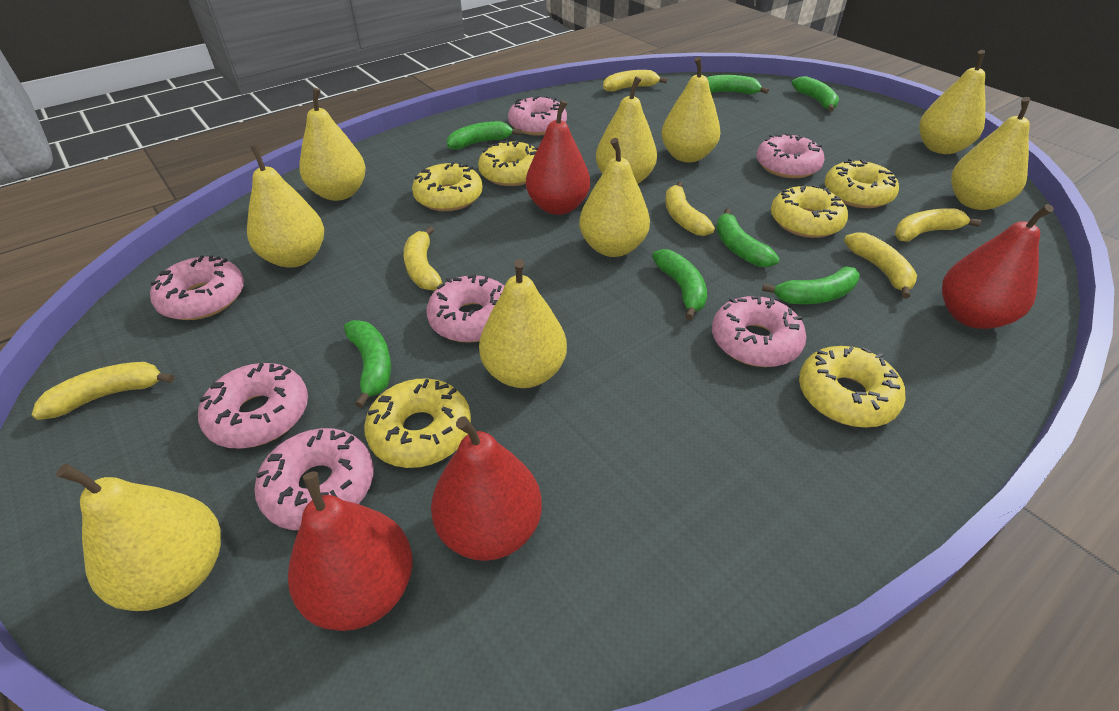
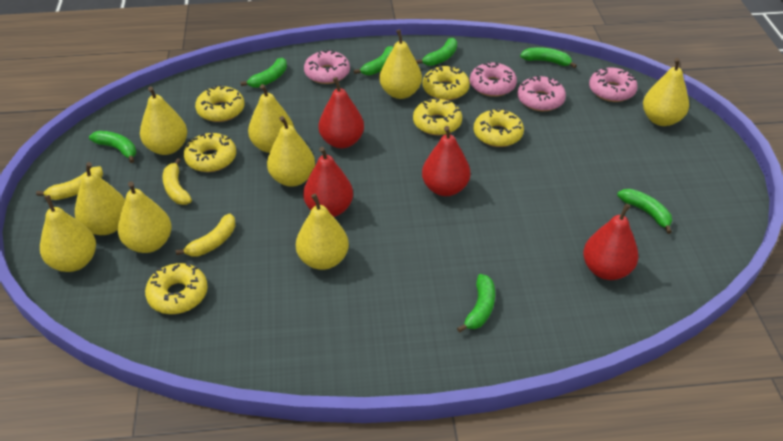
pink donut: 7 -> 4
yellow banana: 6 -> 3

